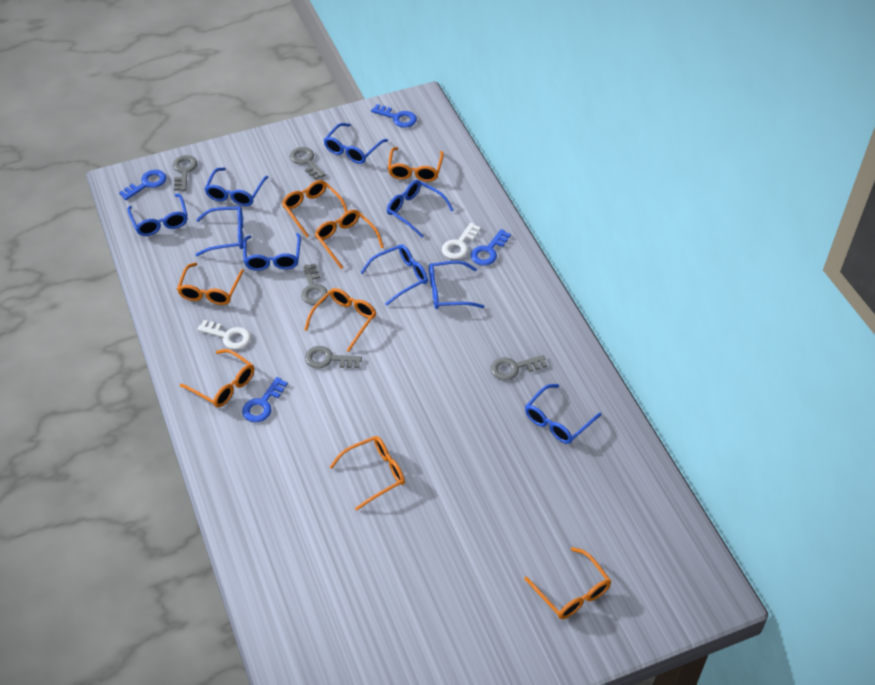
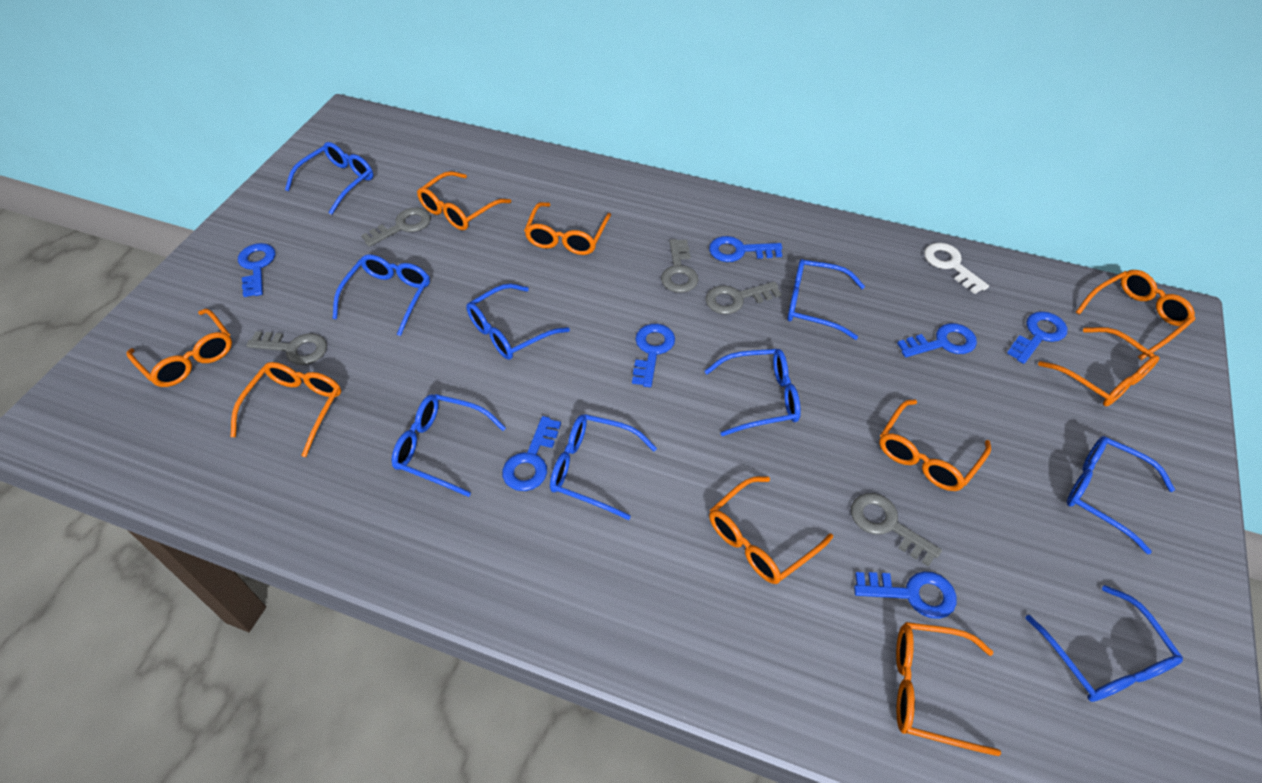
blue key: 4 -> 7
orange glasses: 8 -> 9
white key: 2 -> 1

